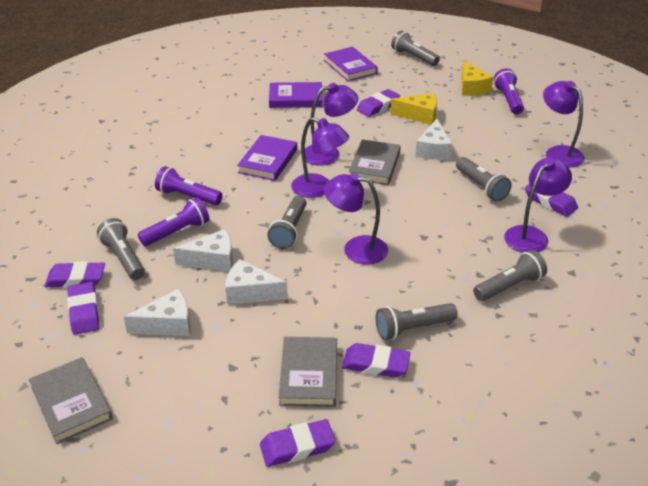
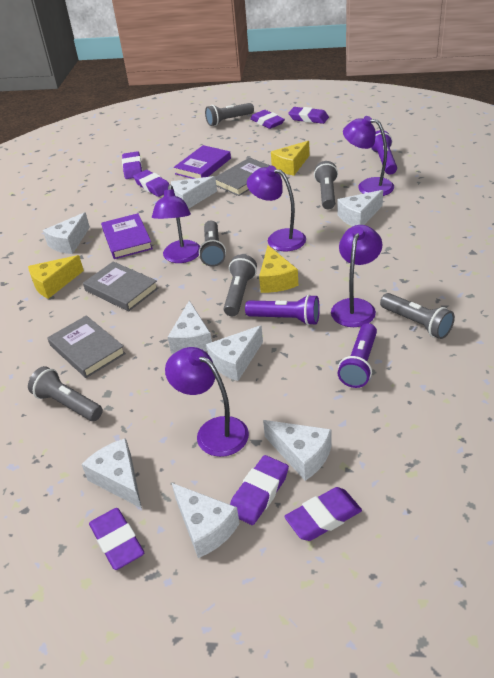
purple book: 3 -> 2
purple eraser: 6 -> 7
white cheese: 4 -> 8
yellow cheese: 2 -> 3

